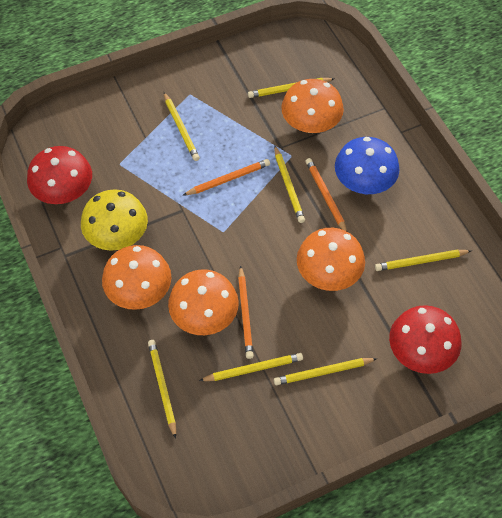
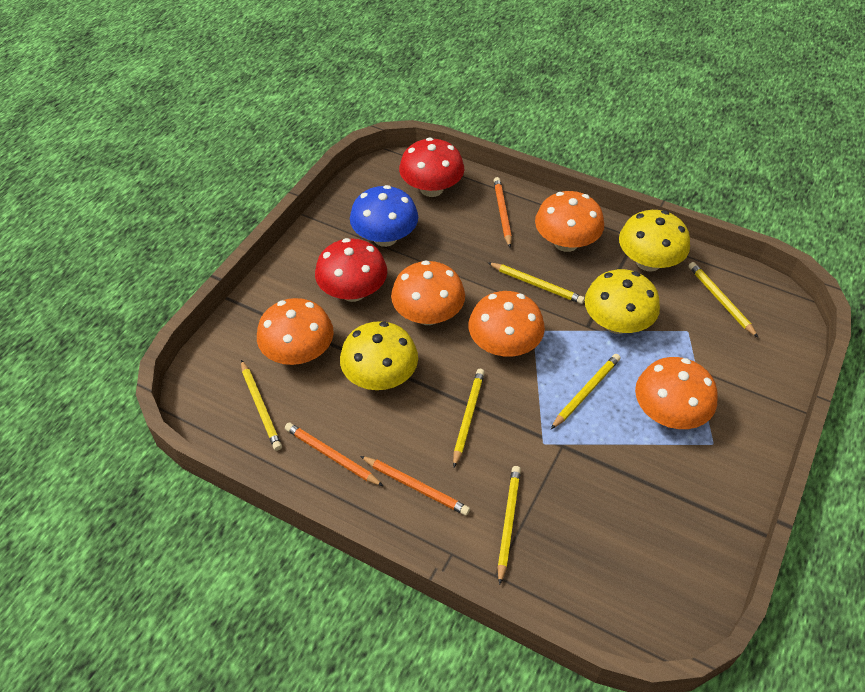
orange mushroom: 4 -> 5
yellow mushroom: 1 -> 3
yellow pencil: 7 -> 6

